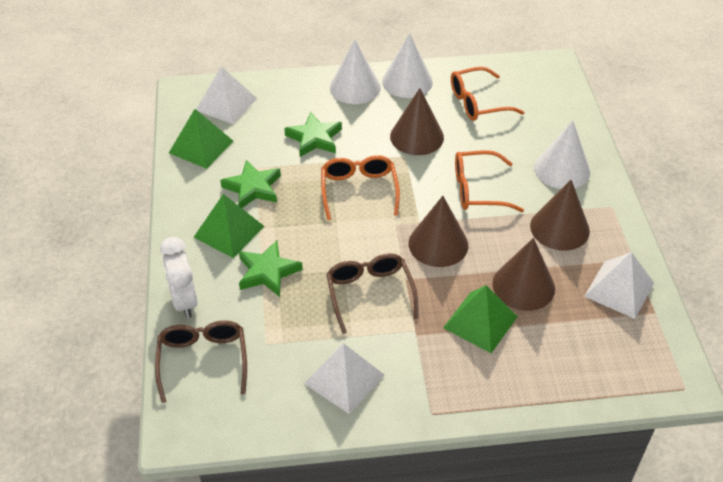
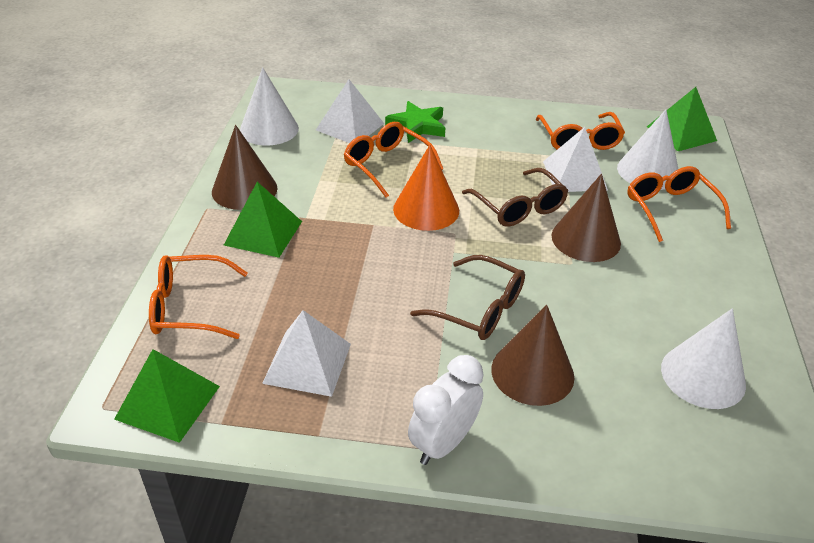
brown cone: 4 -> 3
green star: 3 -> 1
orange cone: 0 -> 1
orange glasses: 3 -> 4

